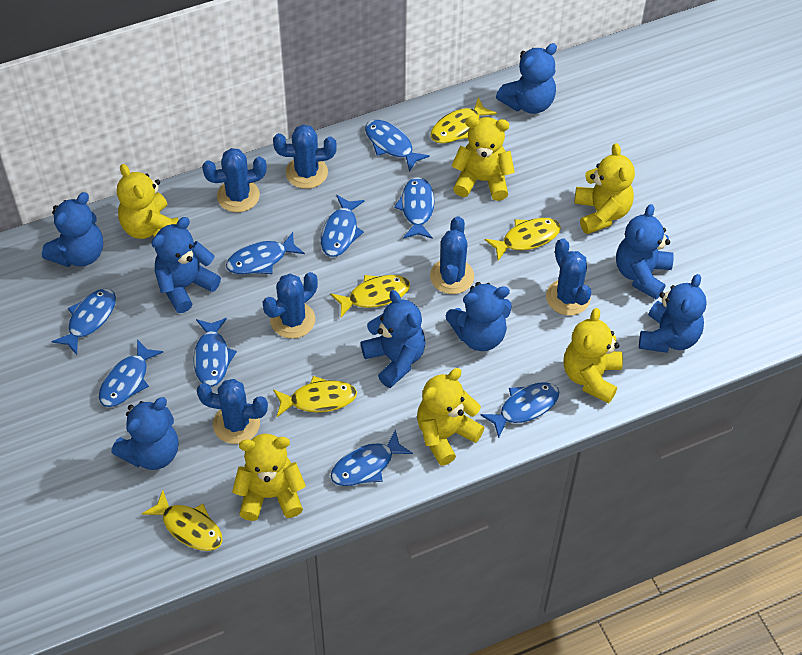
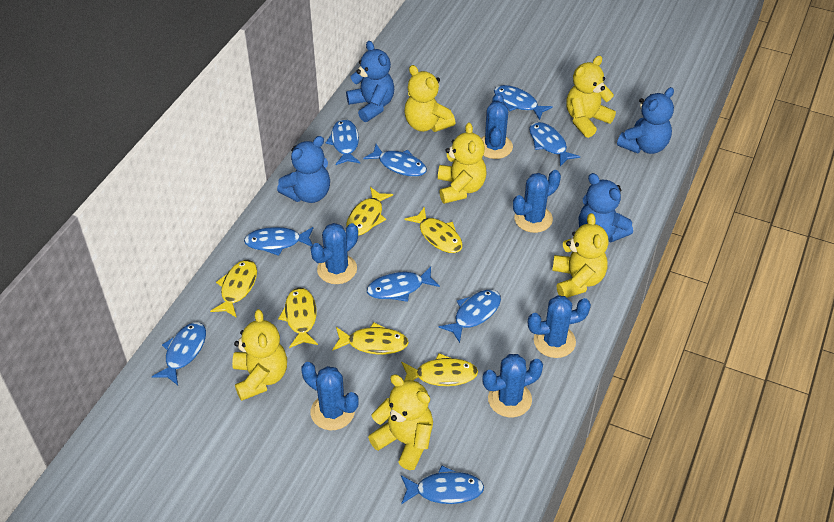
blue teddy bear: 8 -> 4
yellow fish: 5 -> 6

